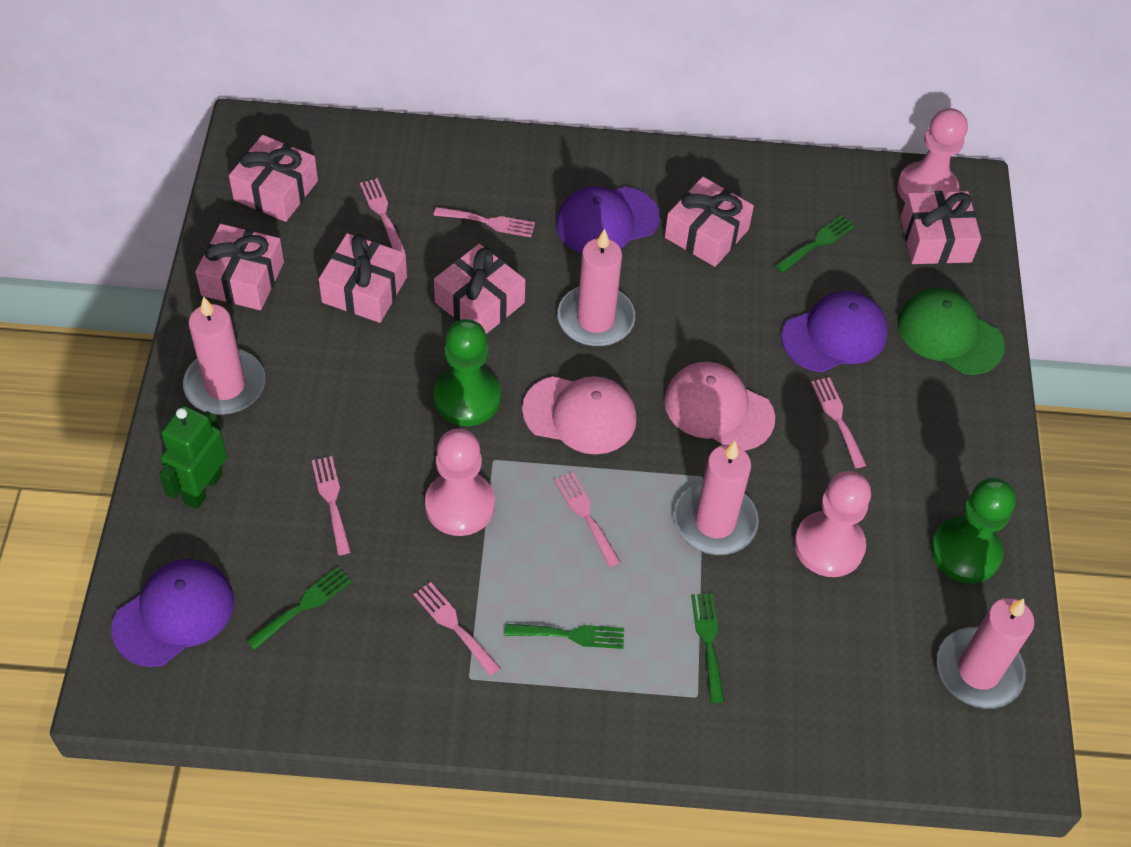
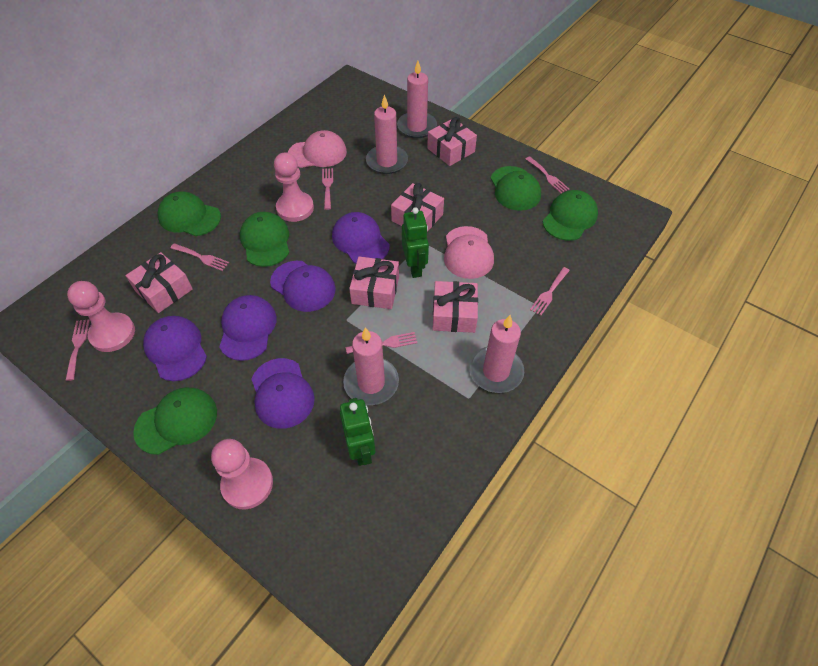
green cap: 1 -> 5
green fork: 4 -> 0
green pawn: 2 -> 0
green robot: 1 -> 2
pink gift: 6 -> 5
purple cap: 3 -> 5

